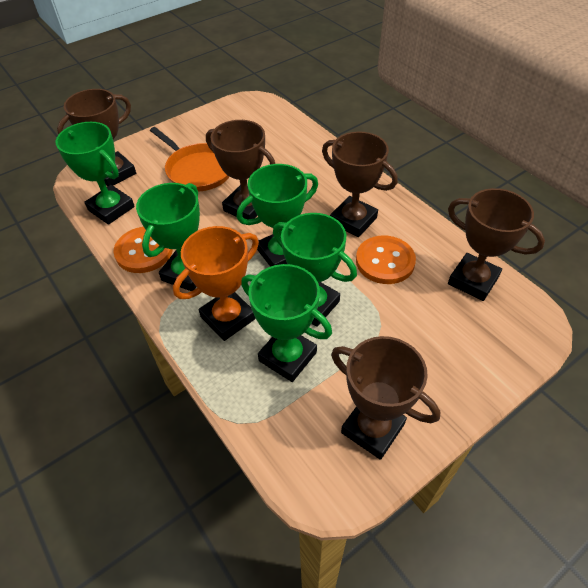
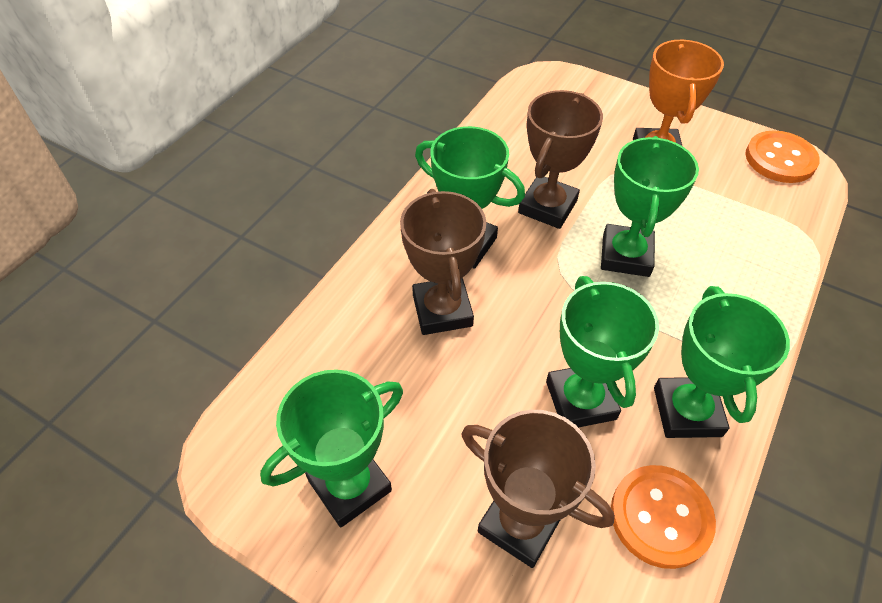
brown trophy: 5 -> 3
orange pan: 1 -> 0

